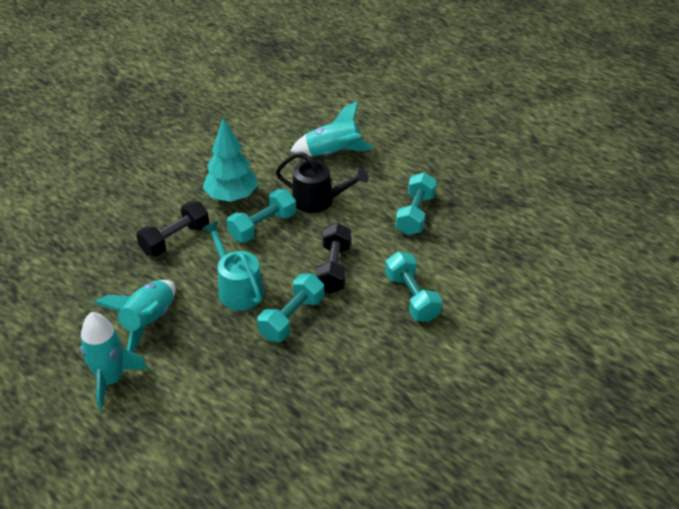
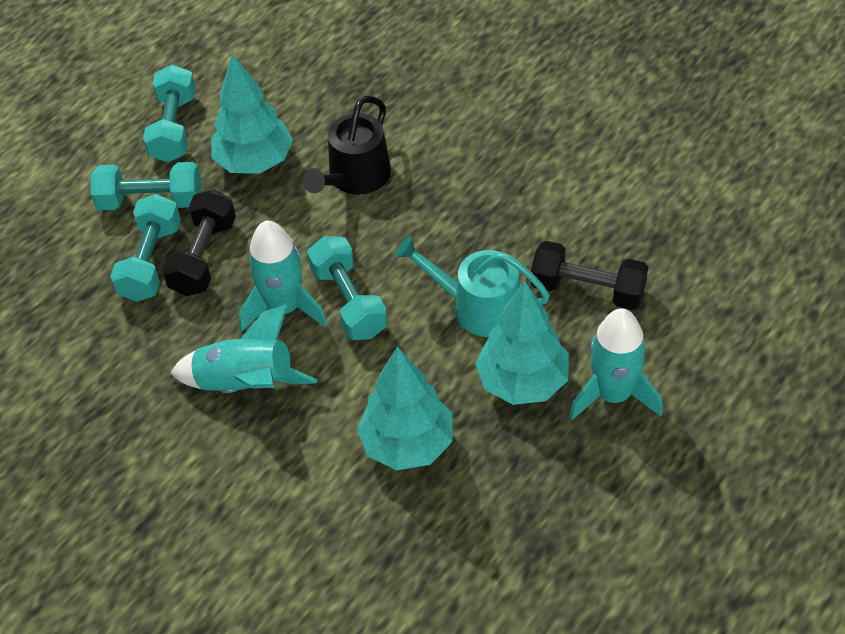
turquoise tree: 1 -> 3

